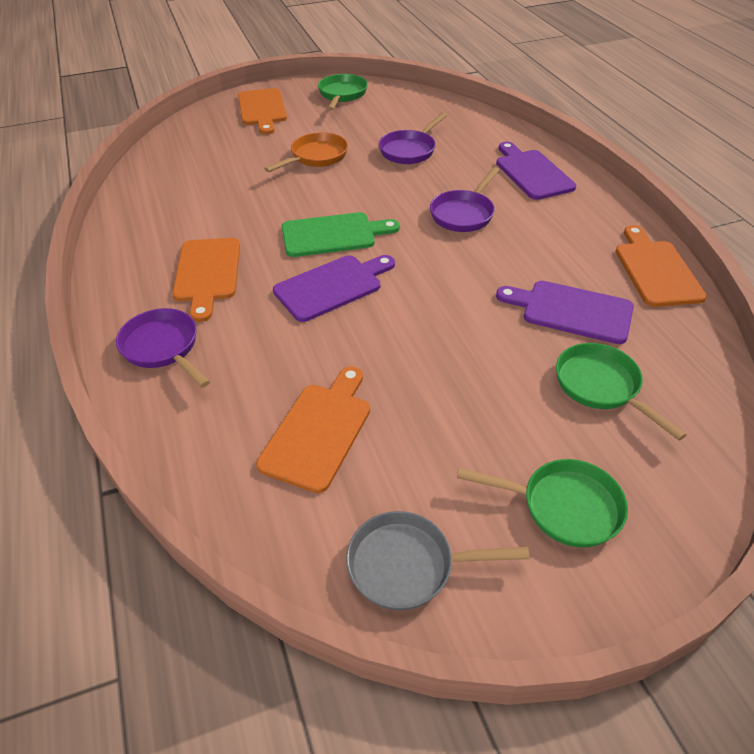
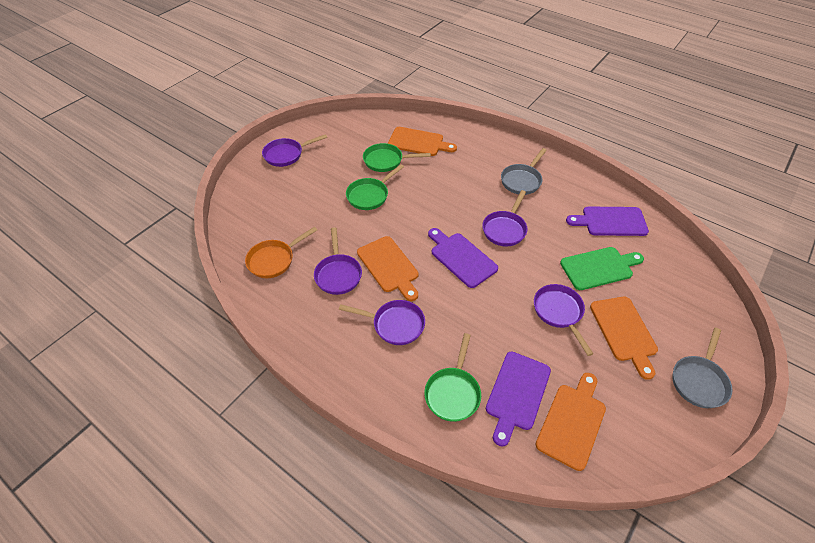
grey pan: 1 -> 2
purple pan: 3 -> 5

